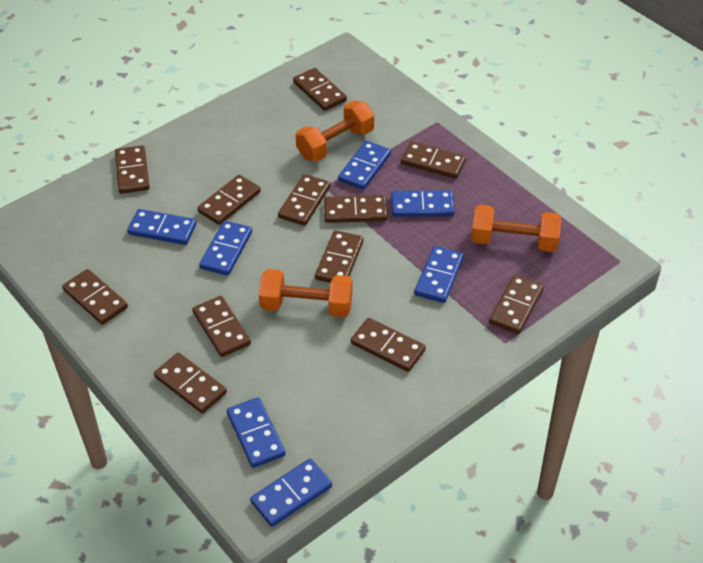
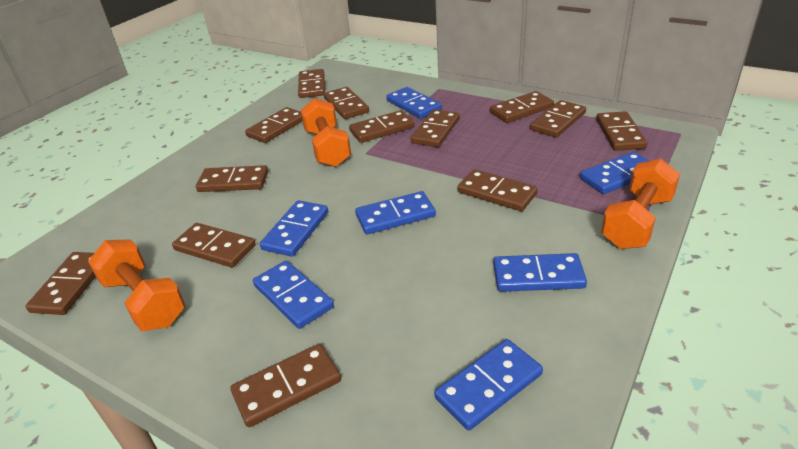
brown domino: 12 -> 13

